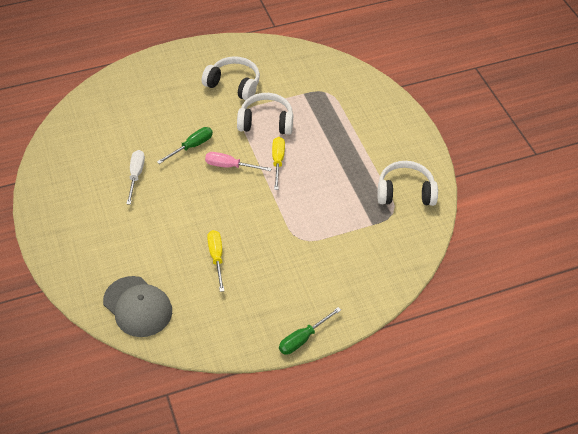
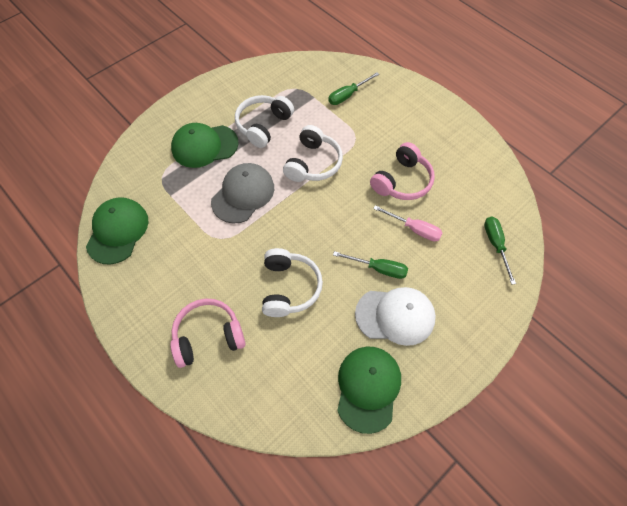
green cap: 0 -> 3
green screwdriver: 2 -> 3
pink headphones: 0 -> 2
white cap: 0 -> 1
white screwdriver: 1 -> 0
yellow screwdriver: 2 -> 0

